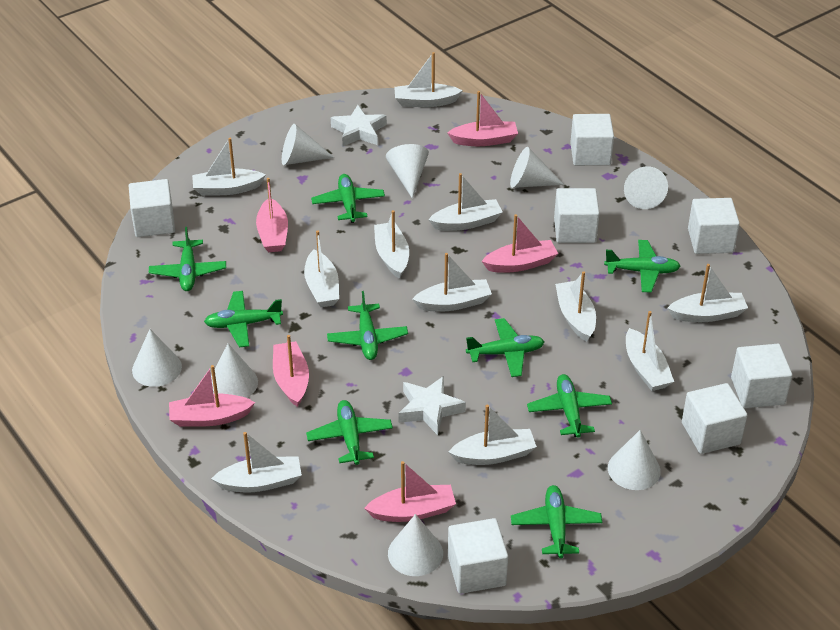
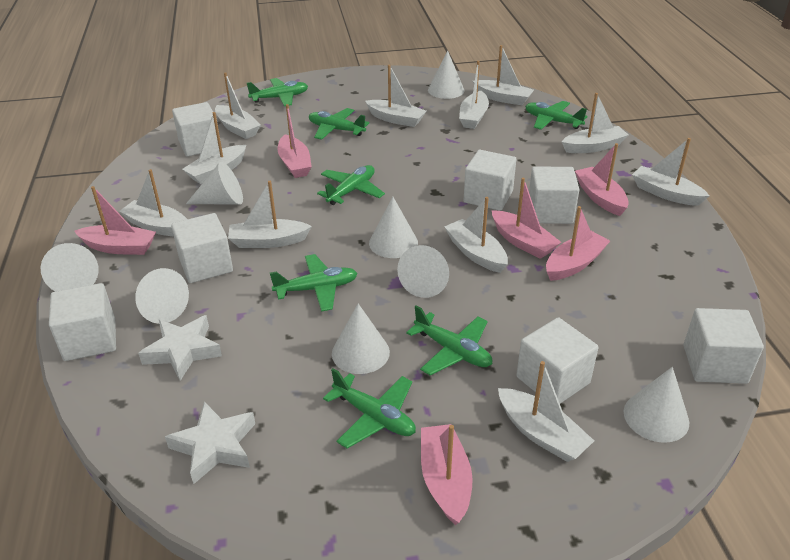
green plane: 9 -> 7

